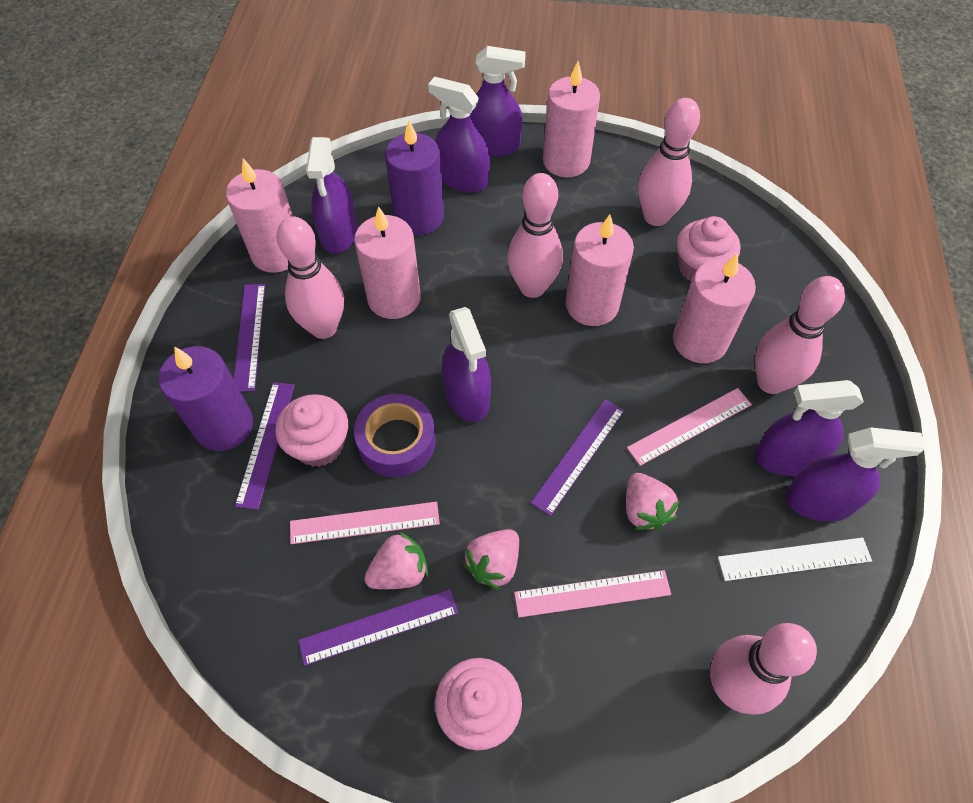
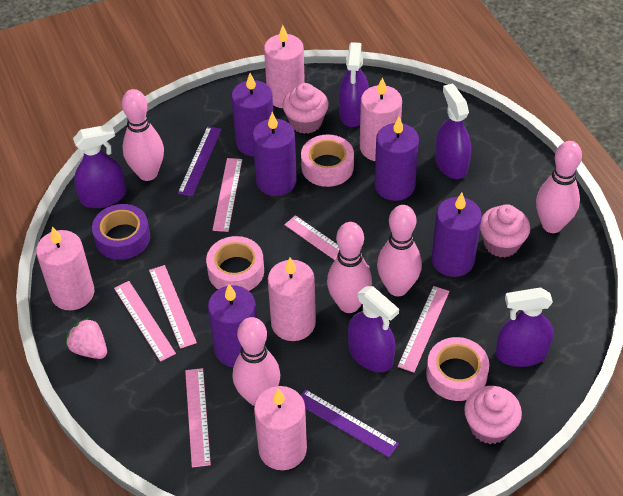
pink ruler: 3 -> 6
pink strawberry: 3 -> 1
pink tape: 0 -> 3
purple candle: 2 -> 5
purple ruler: 4 -> 2
purple spray bottle: 6 -> 5
white ruler: 1 -> 0

